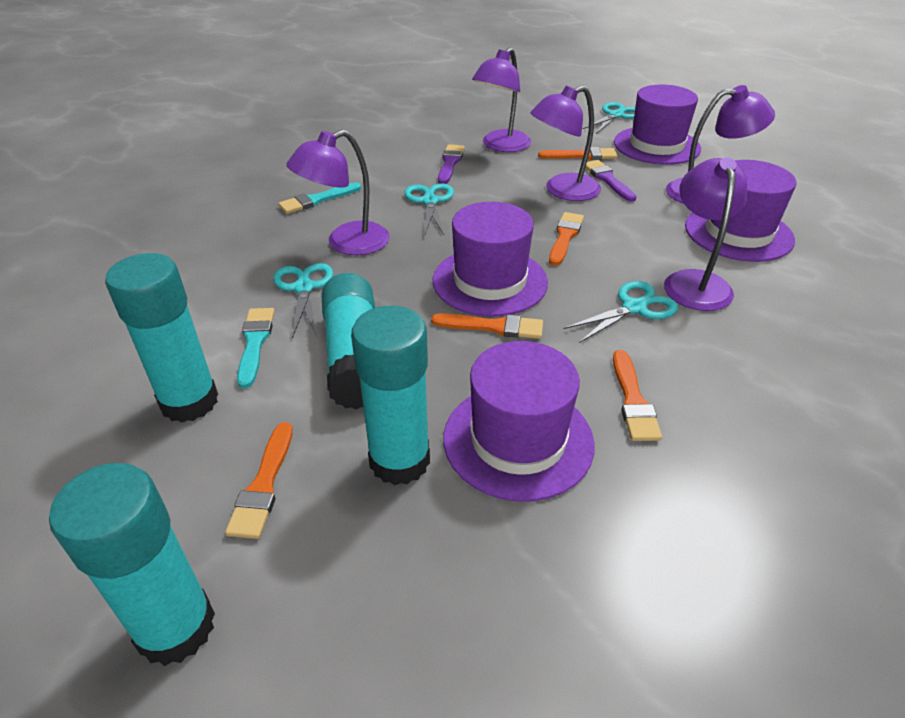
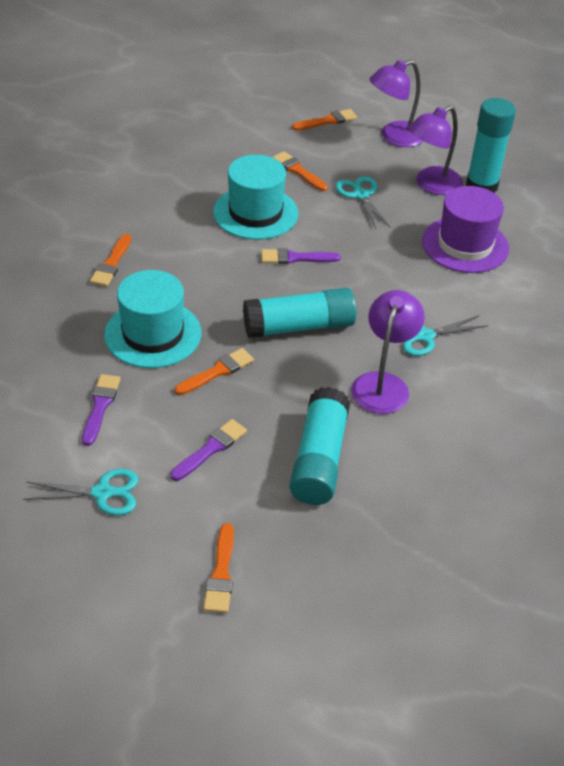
purple brush: 2 -> 3
purple hat: 4 -> 1
purple lamp: 5 -> 3
turquoise brush: 2 -> 0
turquoise glue stick: 4 -> 3
turquoise hat: 0 -> 2
turquoise scissors: 4 -> 3

